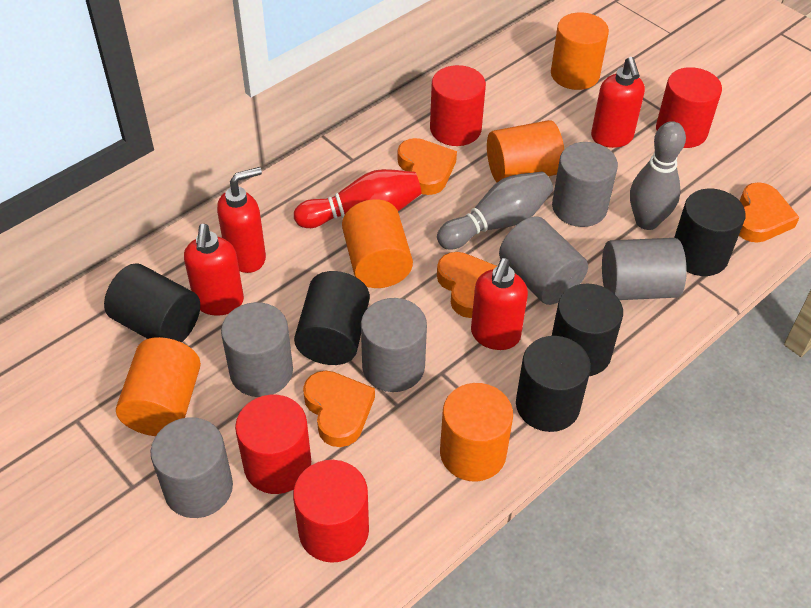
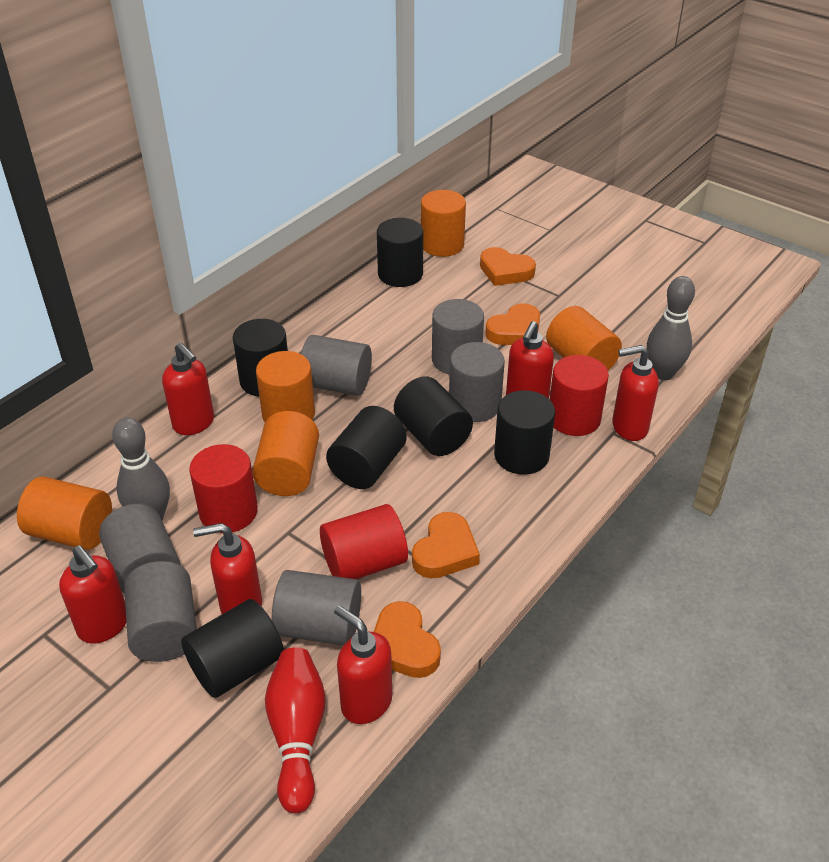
black cylinder: 5 -> 6
red cylinder: 4 -> 3
red soap dispenser: 4 -> 6

